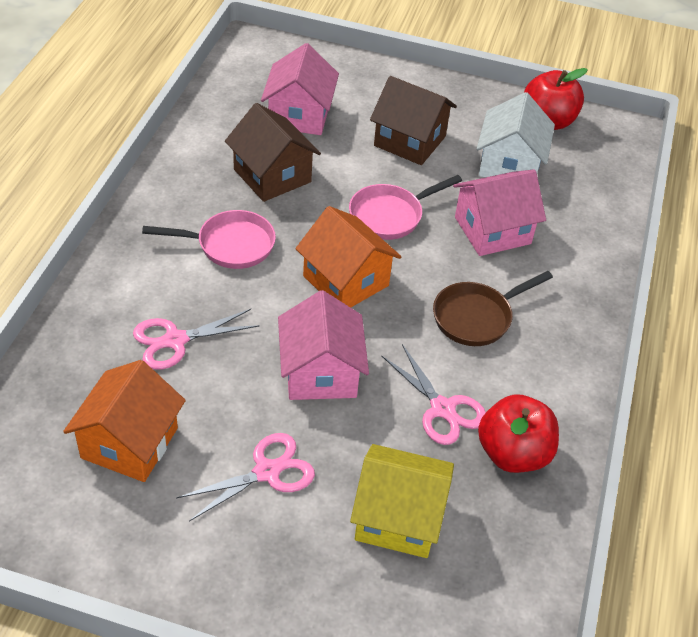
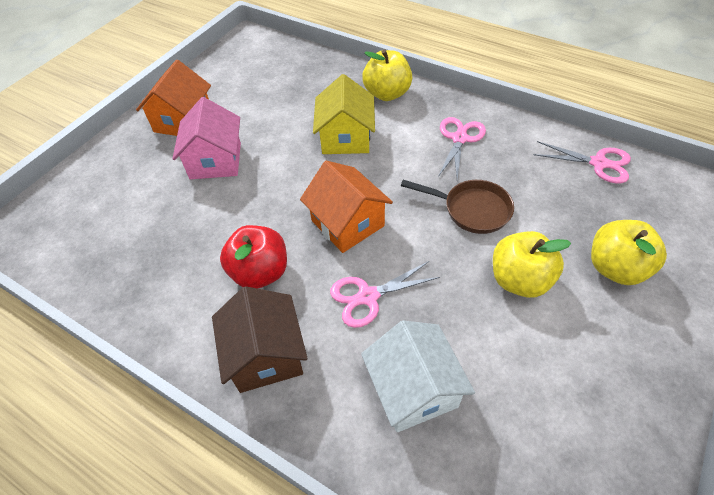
brown house: 2 -> 1
pink house: 3 -> 1
pink pan: 2 -> 0
red apple: 2 -> 1
yellow apple: 0 -> 3

